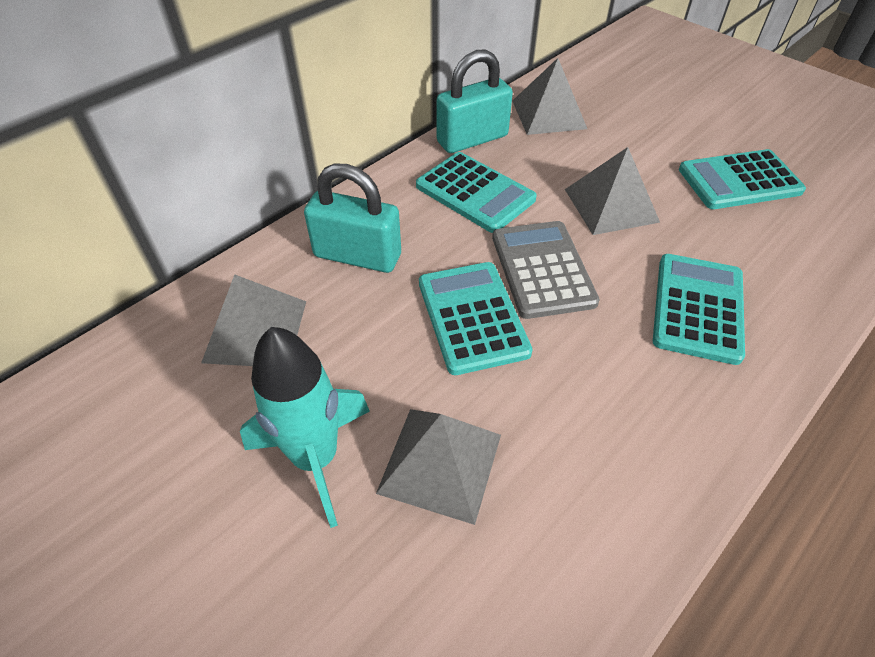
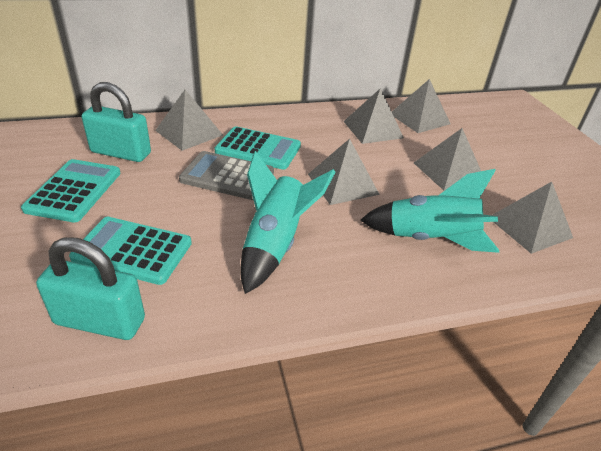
grey pyramid: 4 -> 6
turquoise calculator: 4 -> 3
turquoise rocket: 1 -> 2

